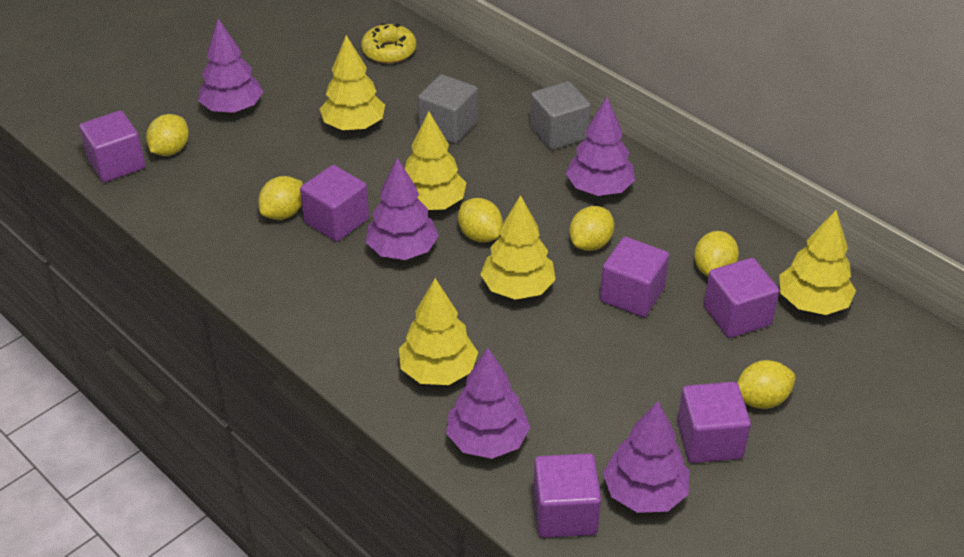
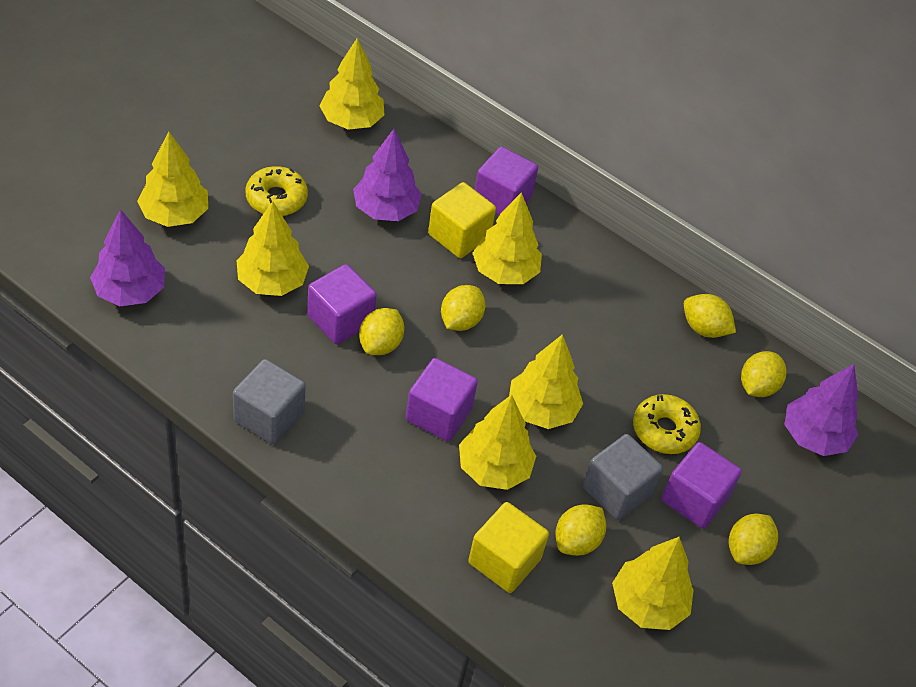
purple cube: 6 -> 4
purple tree: 5 -> 3
yellow cube: 0 -> 2
yellow donut: 1 -> 2
yellow tree: 5 -> 7

